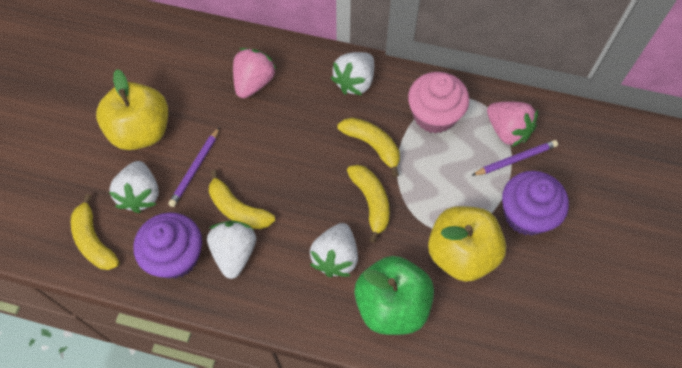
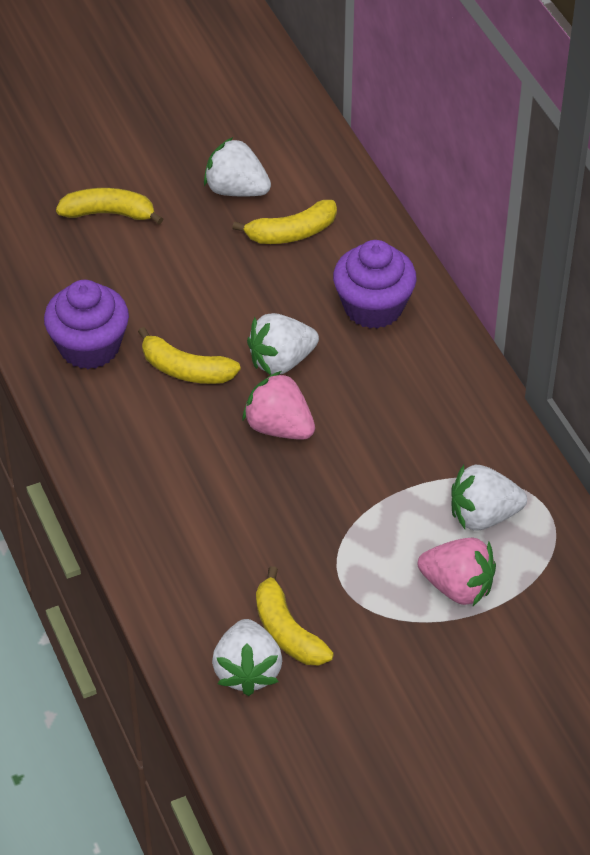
green apple: 1 -> 0
pink cupcake: 1 -> 0
purple pencil: 2 -> 0
yellow apple: 2 -> 0

